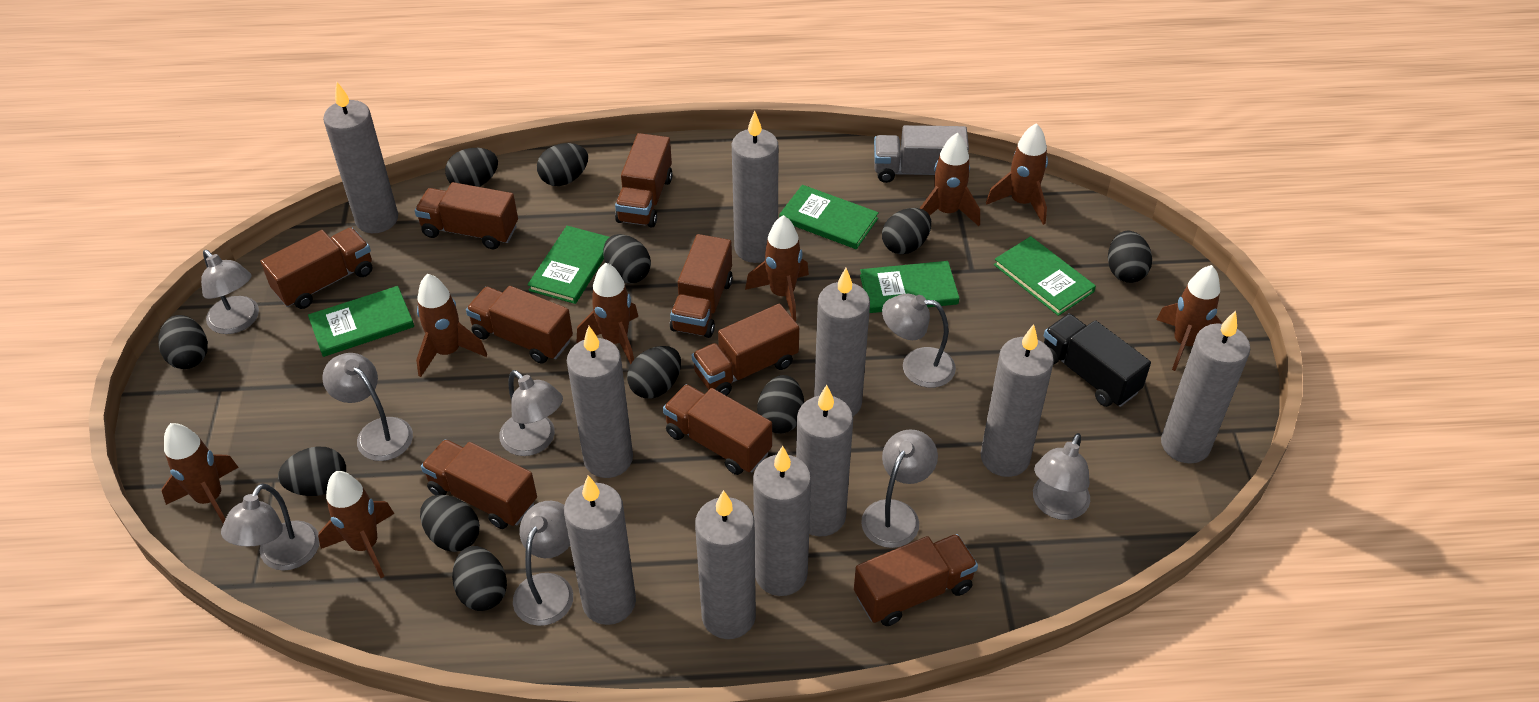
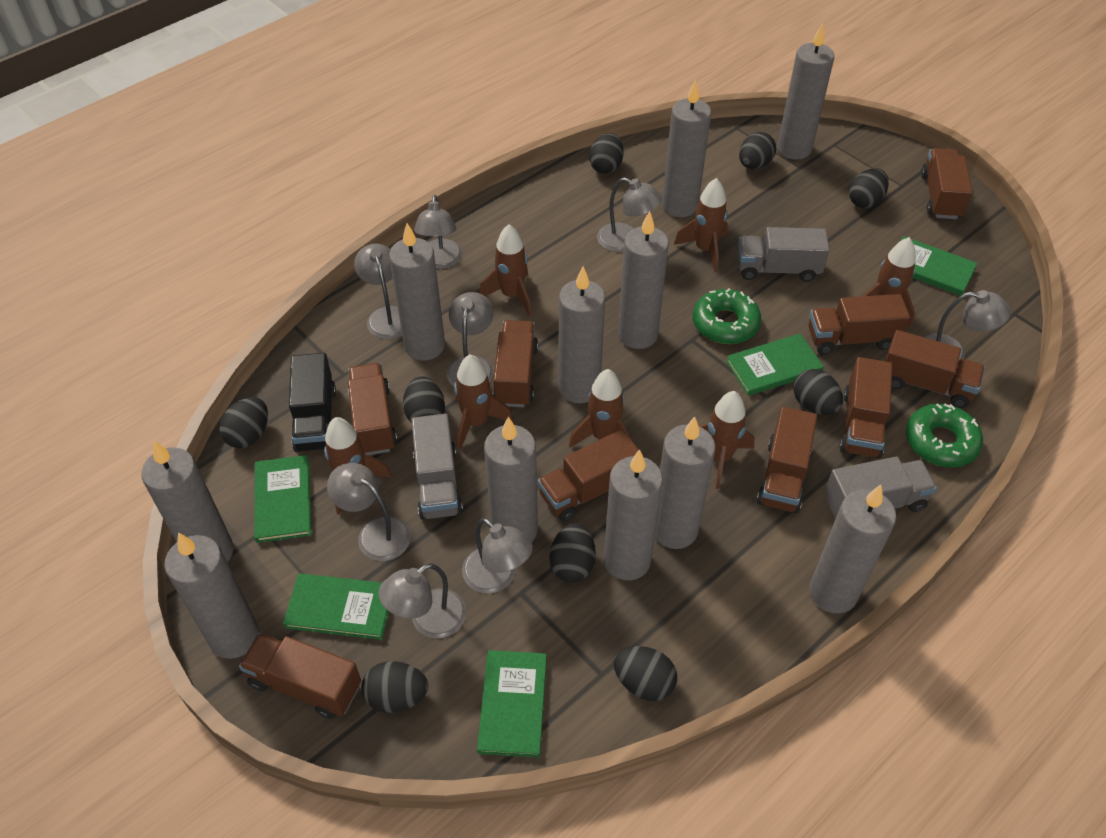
black egg: 11 -> 9
brown rocket: 8 -> 7
green donut: 0 -> 2
grey candle: 10 -> 11
grey truck: 1 -> 3

